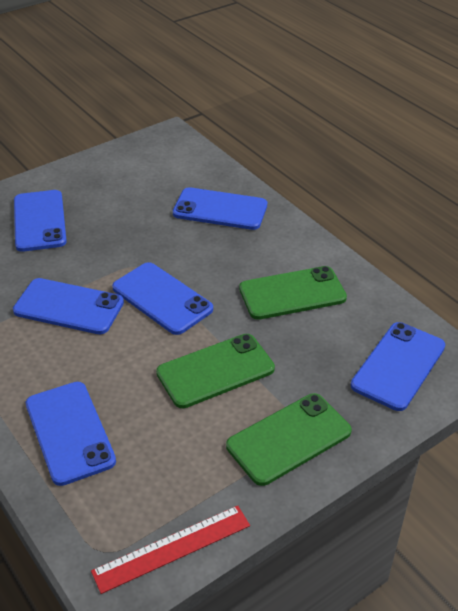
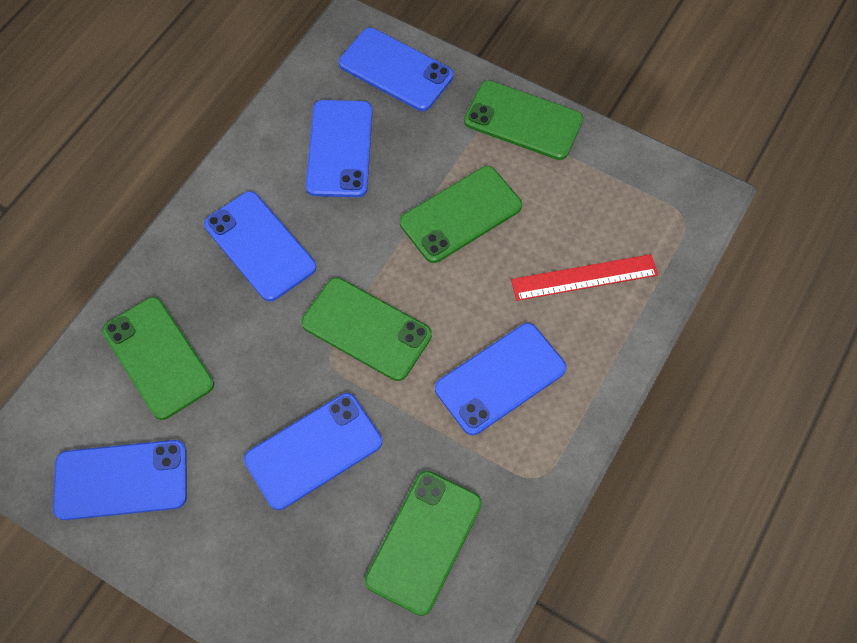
green phone: 3 -> 5

